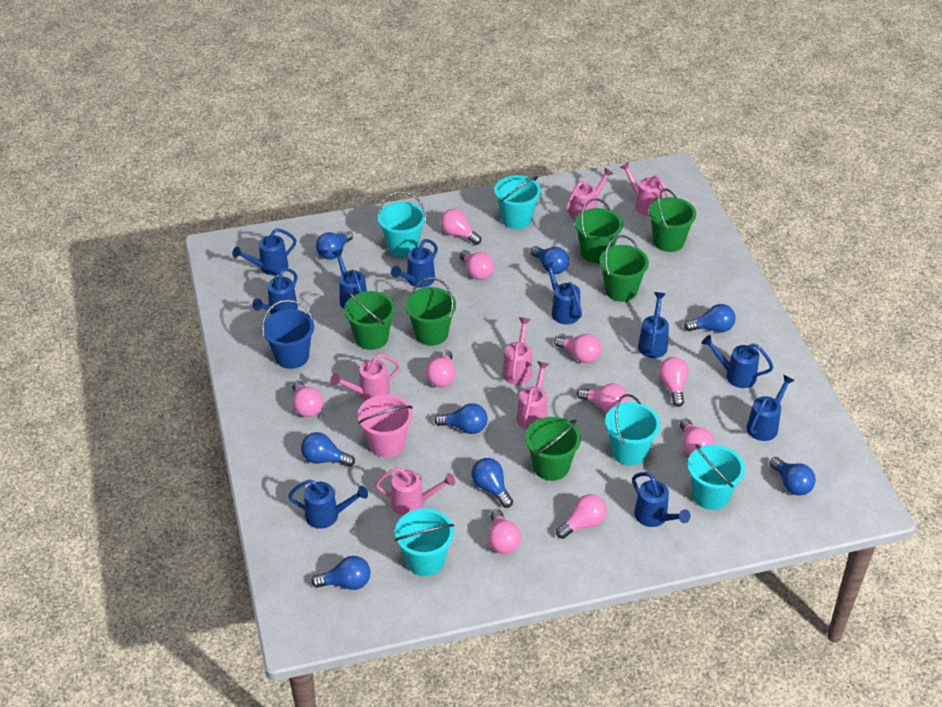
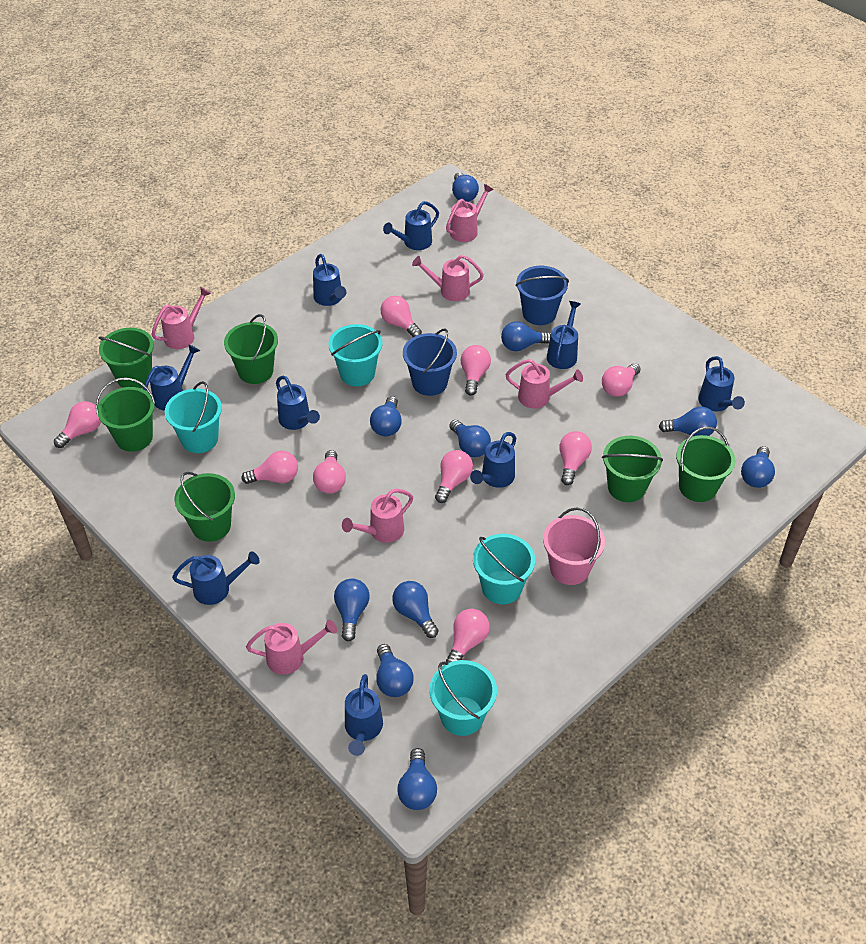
blue bucket: 1 -> 2
blue light bulb: 8 -> 10
blue watering can: 10 -> 9
pink light bulb: 10 -> 9
turquoise bucket: 5 -> 4

